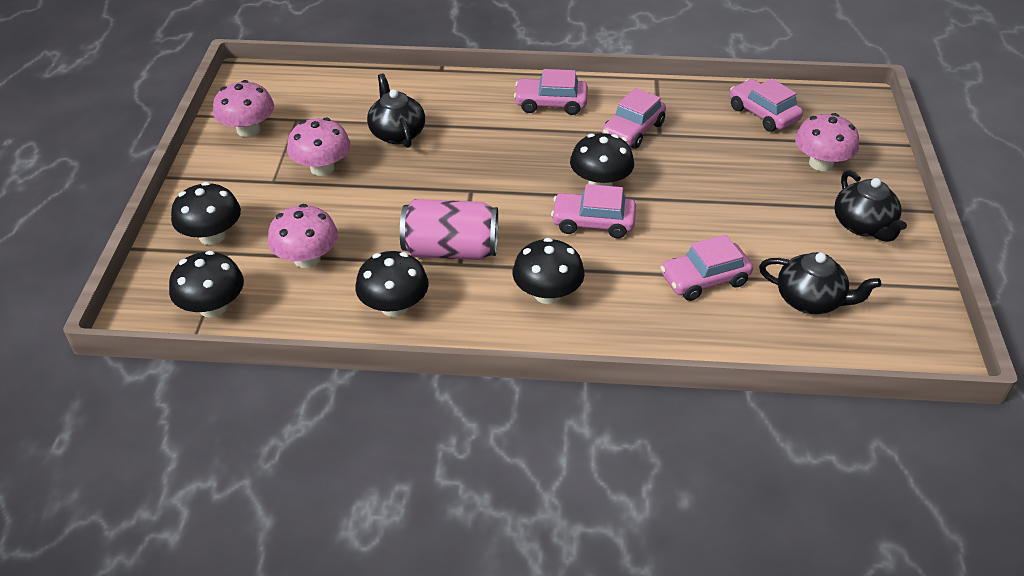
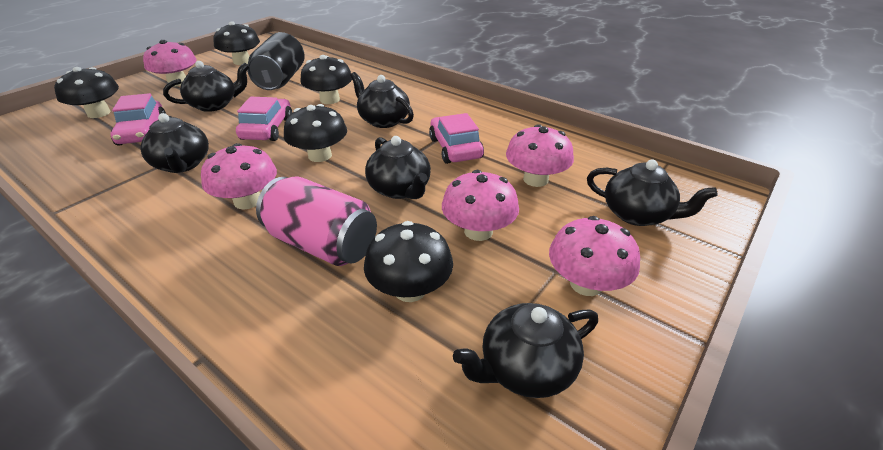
black can: 0 -> 1
black teapot: 3 -> 6
pink car: 5 -> 3
pink mushroom: 4 -> 5

